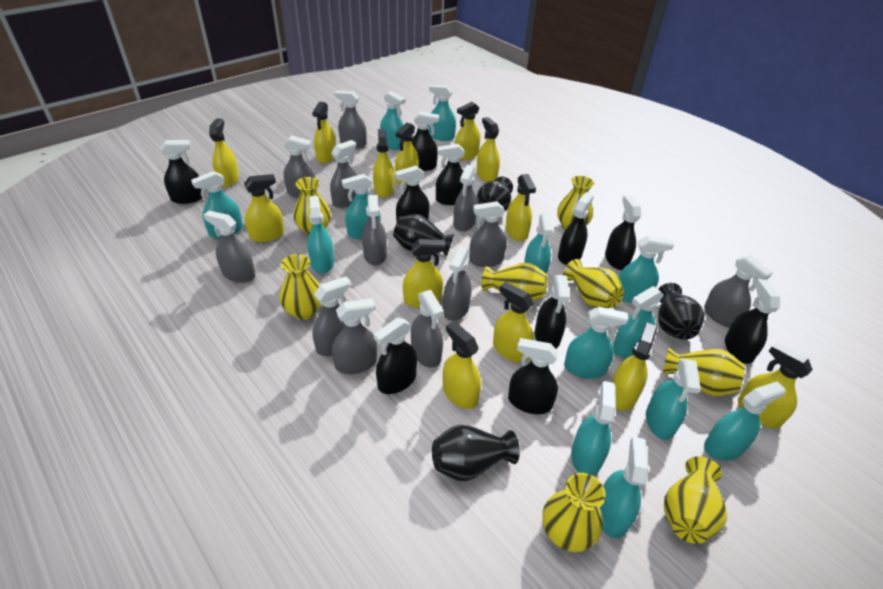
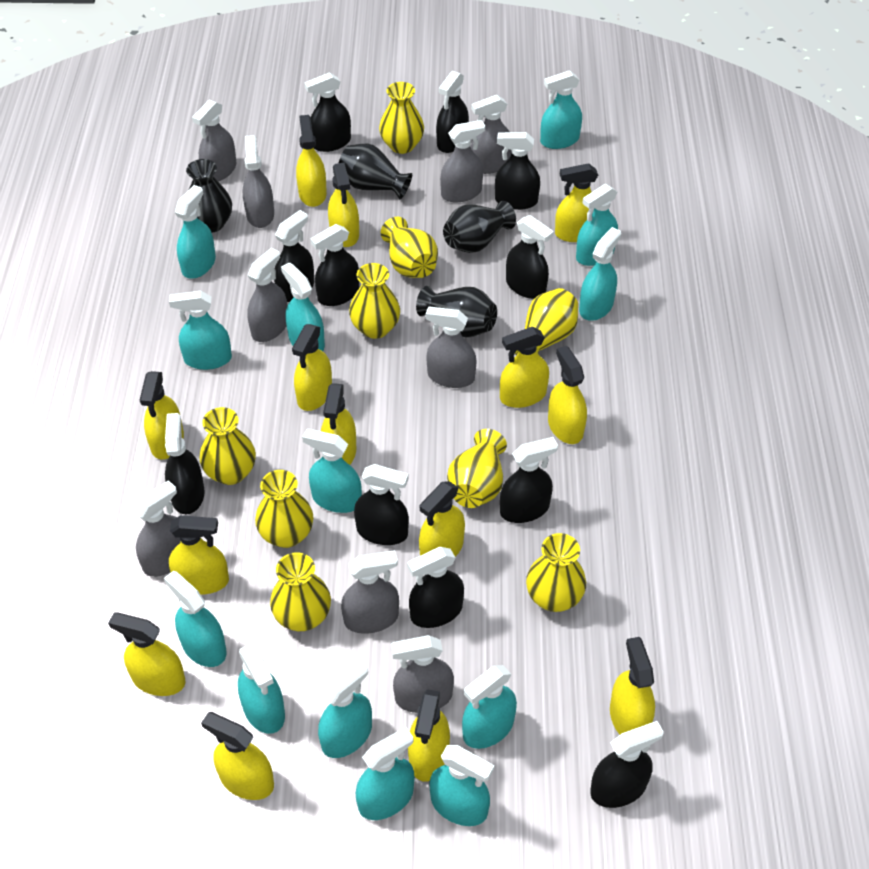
black spray bottle: 10 -> 11
grey spray bottle: 12 -> 9
yellow spray bottle: 13 -> 14
yellow vase: 8 -> 9

